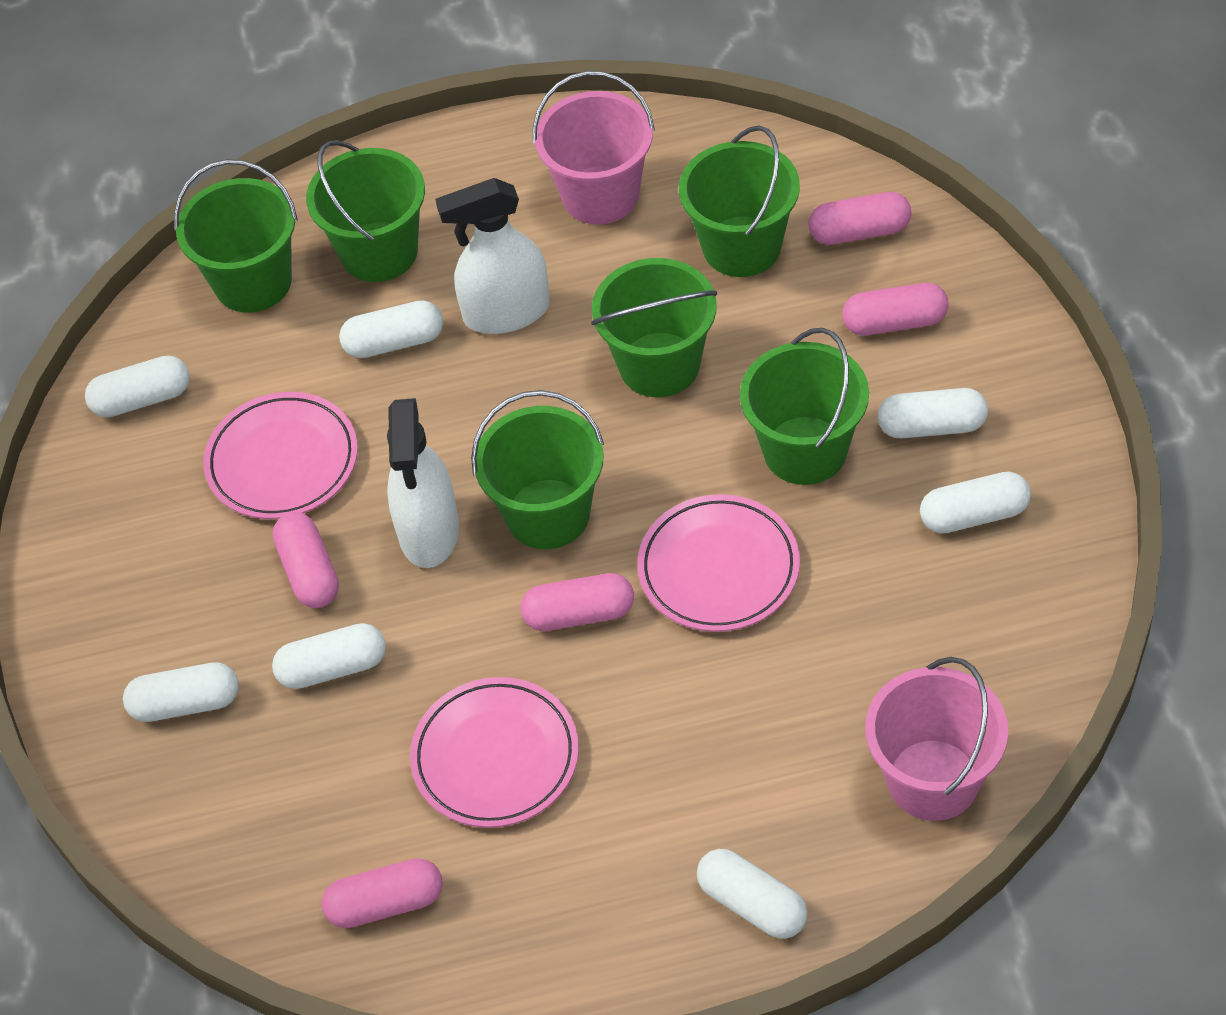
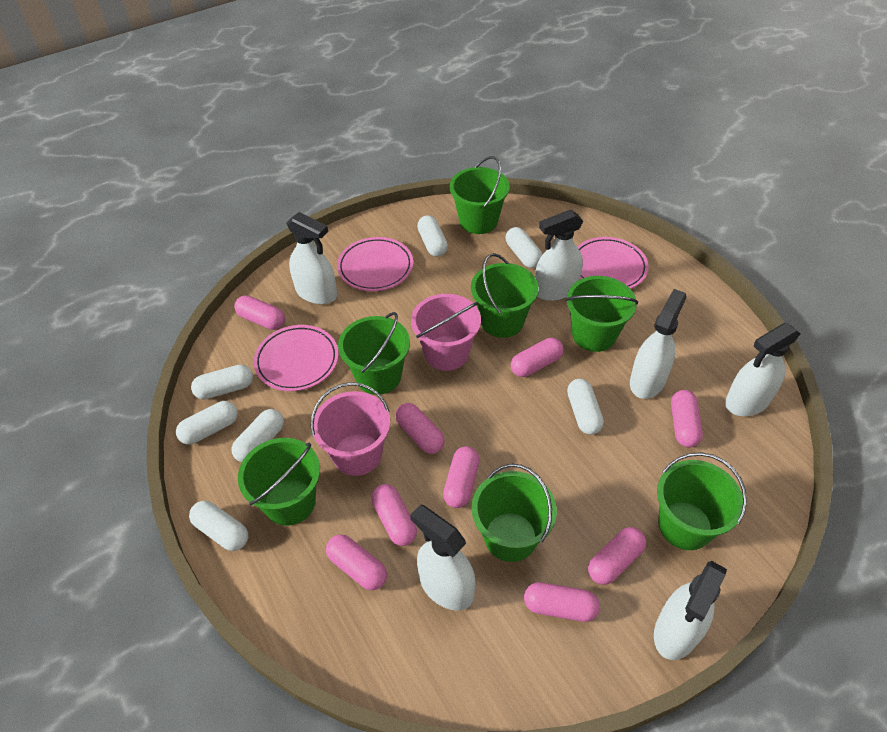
green bucket: 6 -> 7
pink capsule: 5 -> 9
white spray bottle: 2 -> 6

